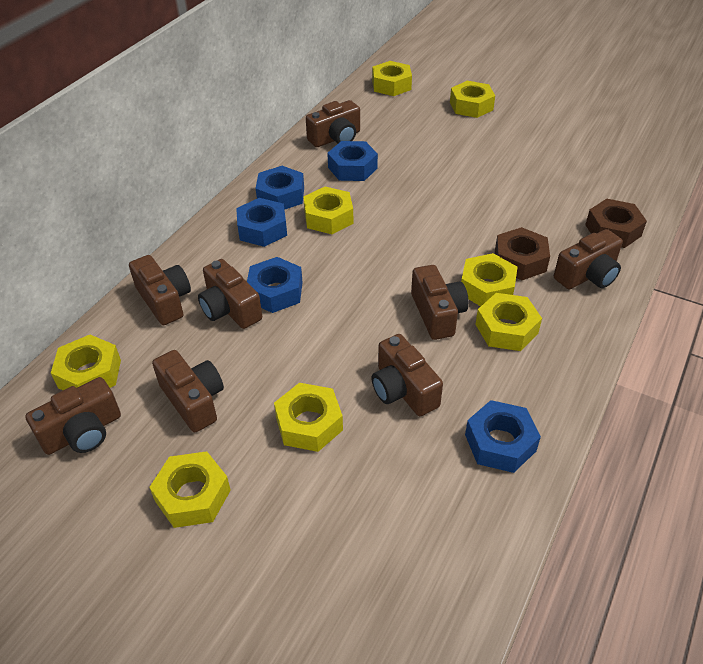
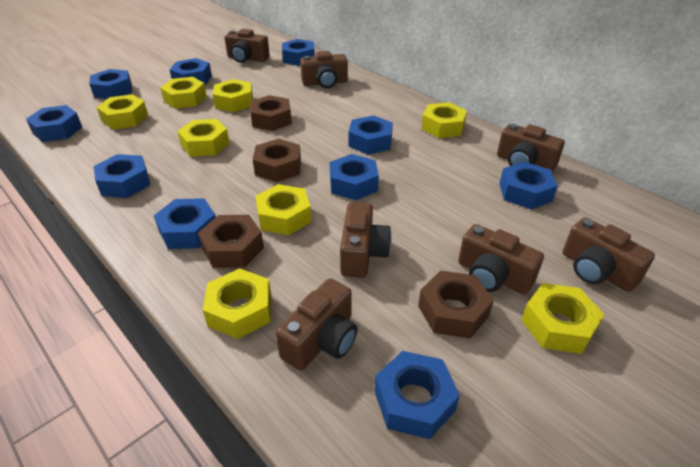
blue nut: 5 -> 10
brown camera: 8 -> 7
brown nut: 2 -> 4

